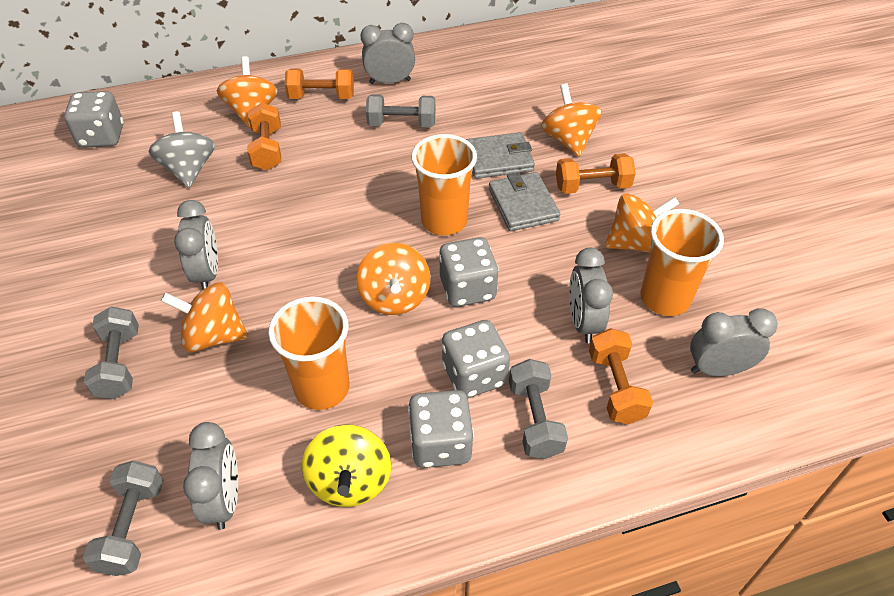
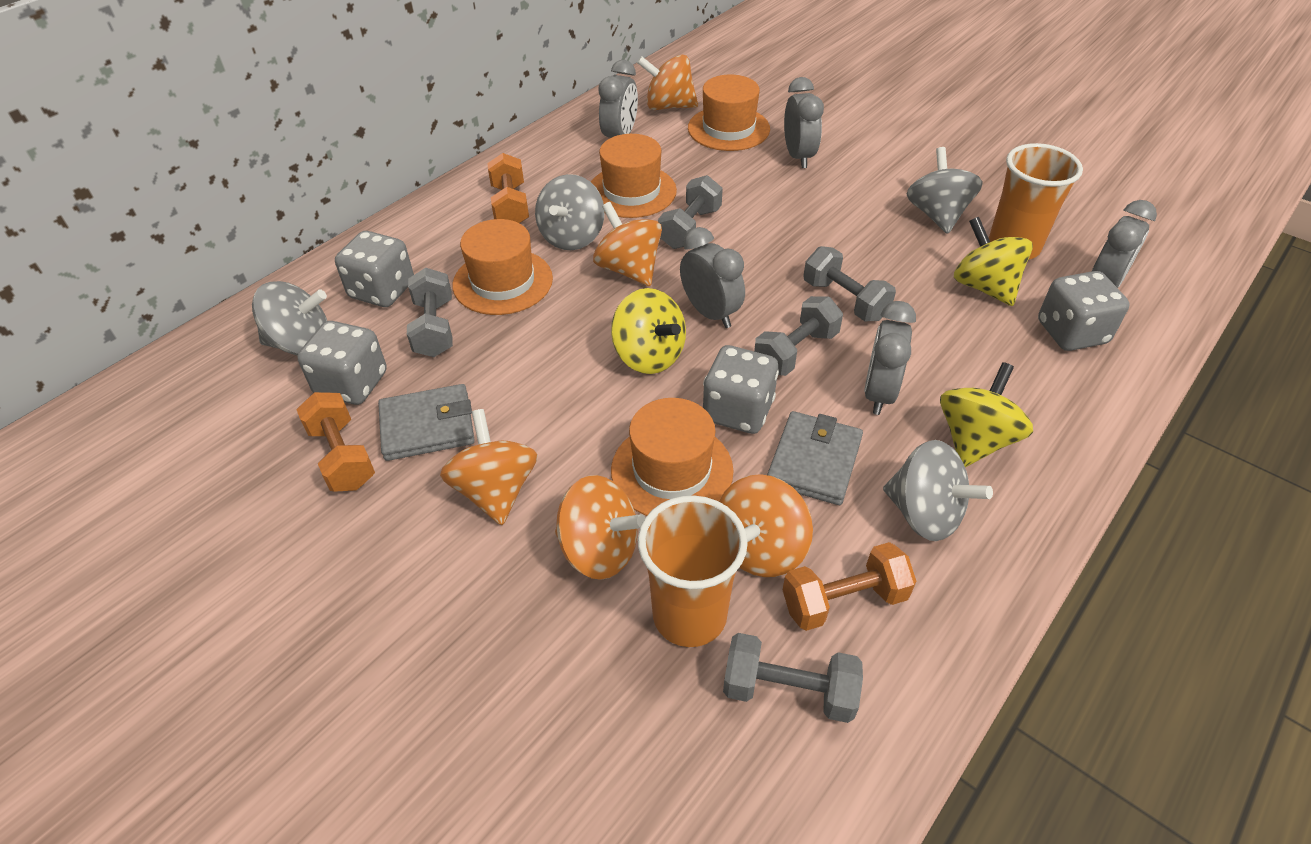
grey dumbbell: 4 -> 5
grey spinning top: 1 -> 4
orange cup: 3 -> 2
orange dumbbell: 4 -> 3
orange hat: 0 -> 4
yellow spinning top: 1 -> 3

